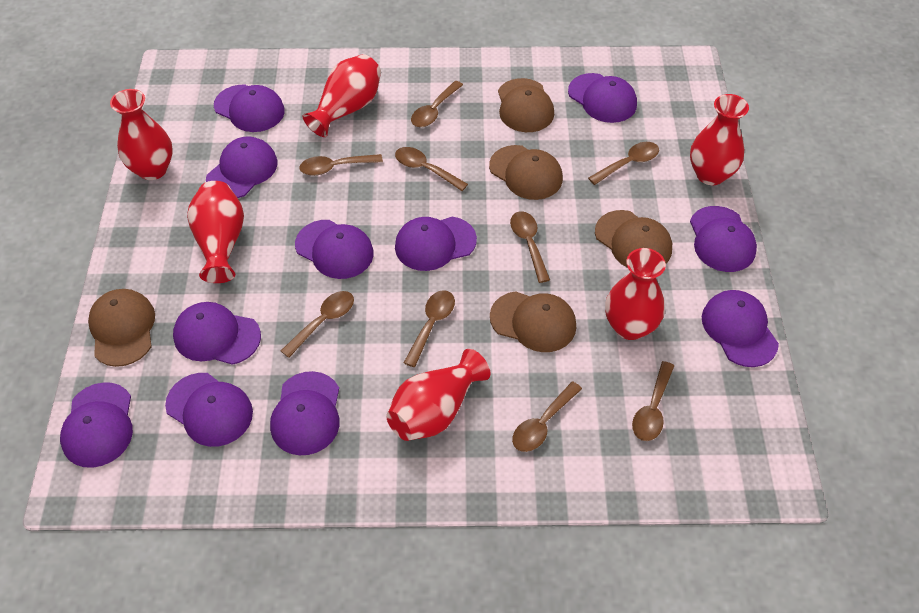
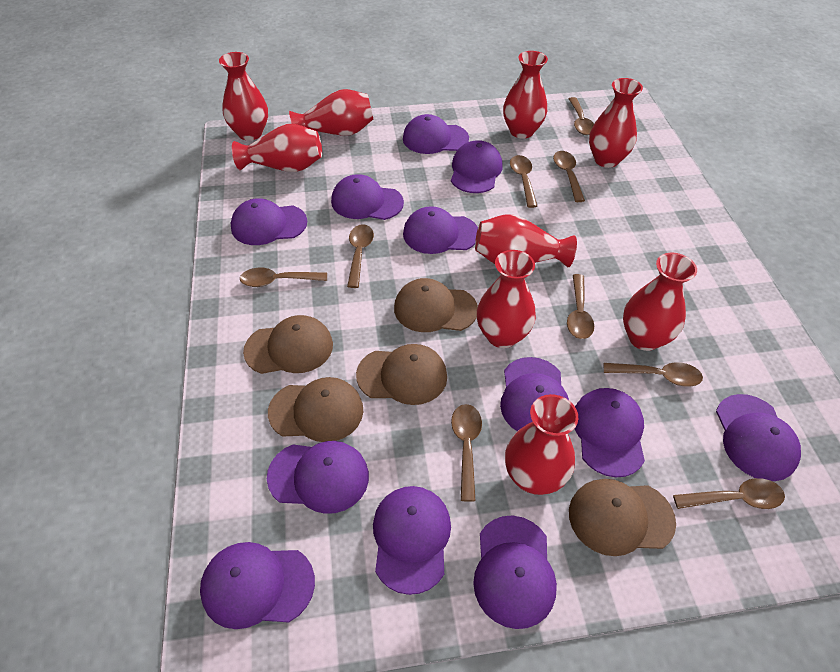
purple cap: 11 -> 12
red vase: 6 -> 9

